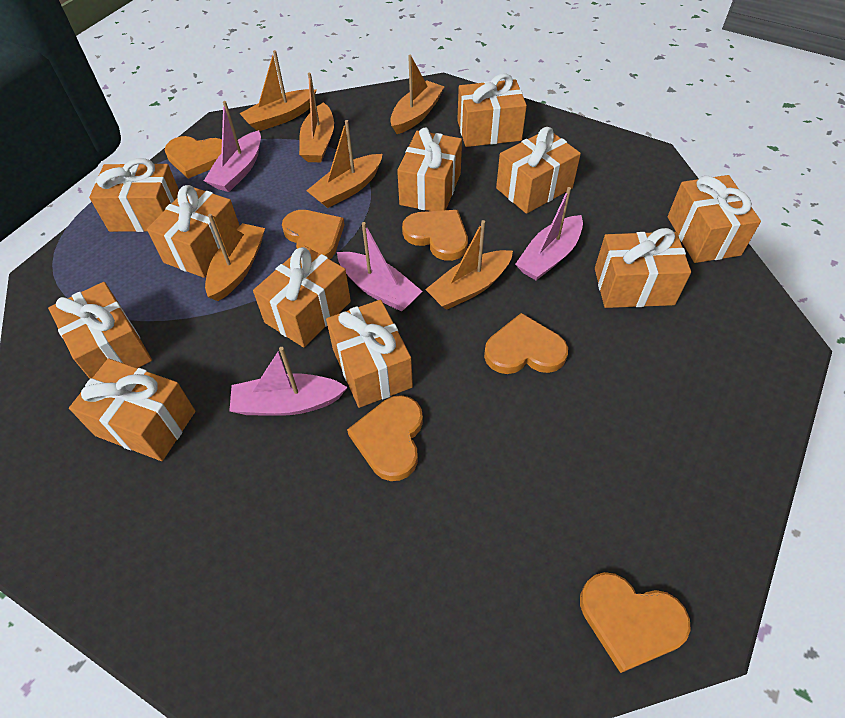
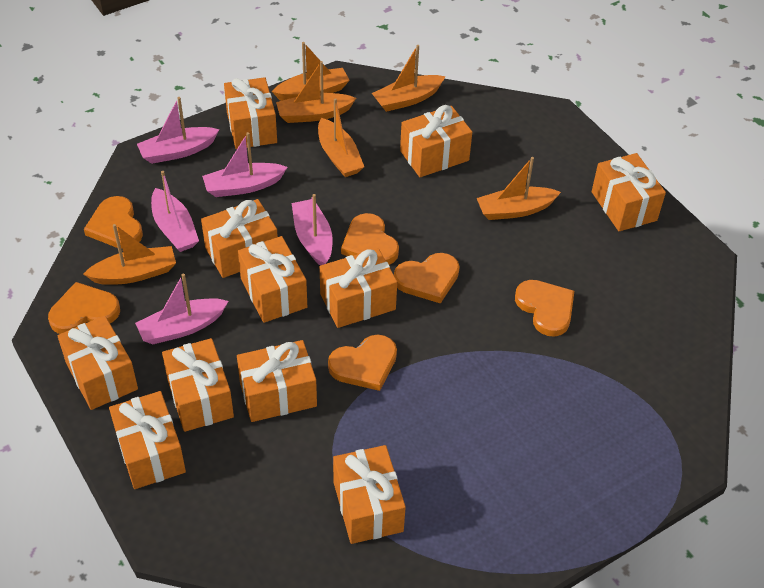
pink boat: 4 -> 5

